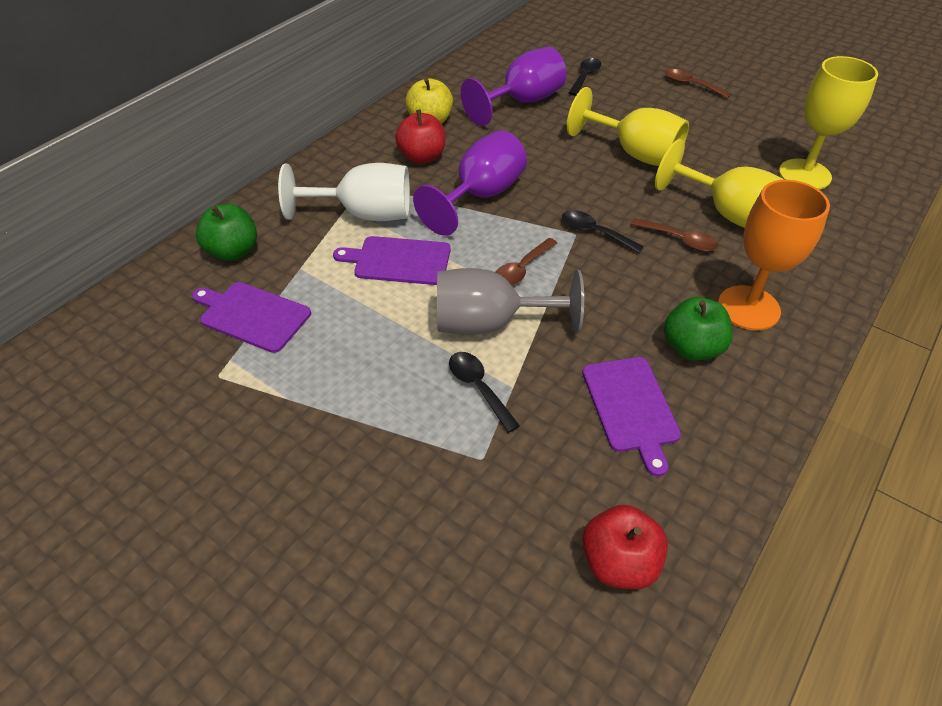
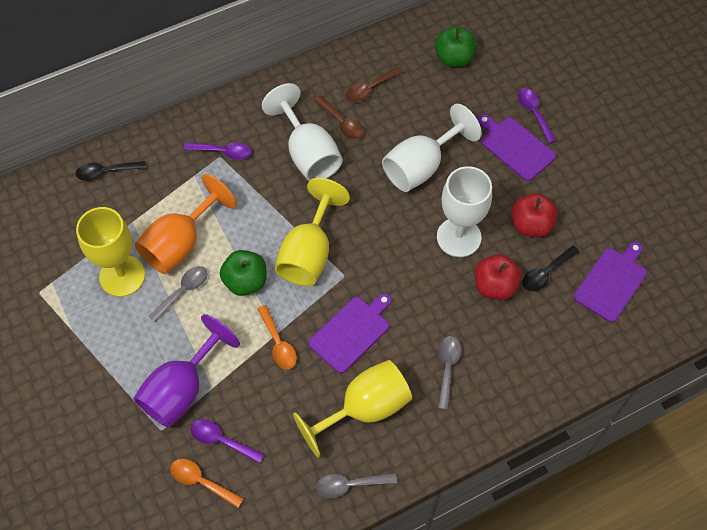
black spoon: 3 -> 2
brown spoon: 3 -> 2
grey goblet: 1 -> 0
grey spoon: 0 -> 3
orange spoon: 0 -> 2
purple goblet: 2 -> 1
purple spoon: 0 -> 3
white goblet: 1 -> 3
yellow apple: 1 -> 0

